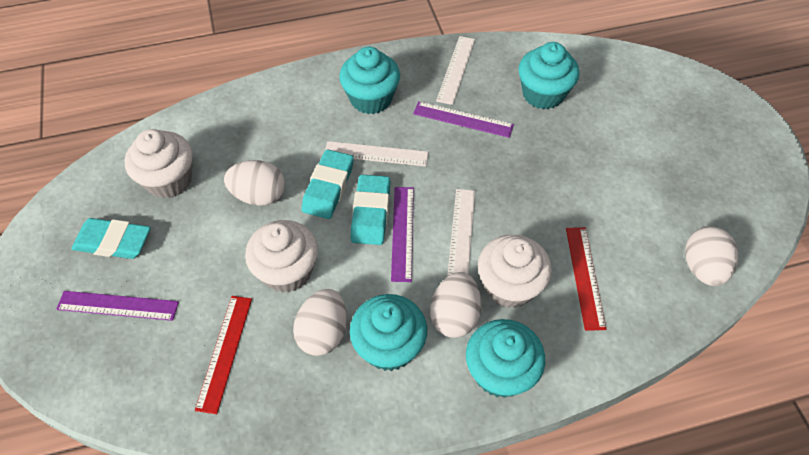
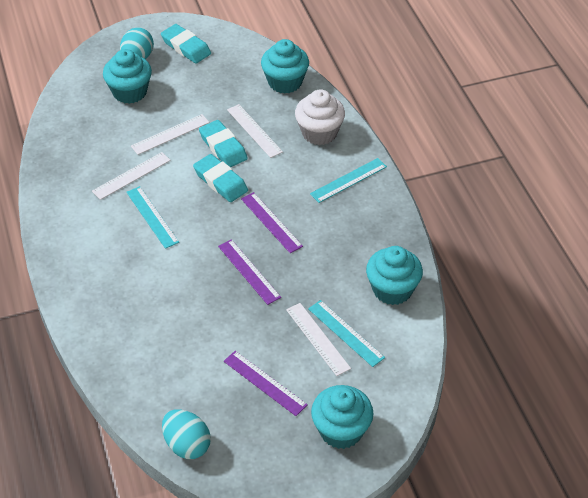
red ruler: 2 -> 0
turquoise egg: 0 -> 2
turquoise ruler: 0 -> 3
white cupcake: 3 -> 1
white egg: 4 -> 0
white ruler: 3 -> 4

